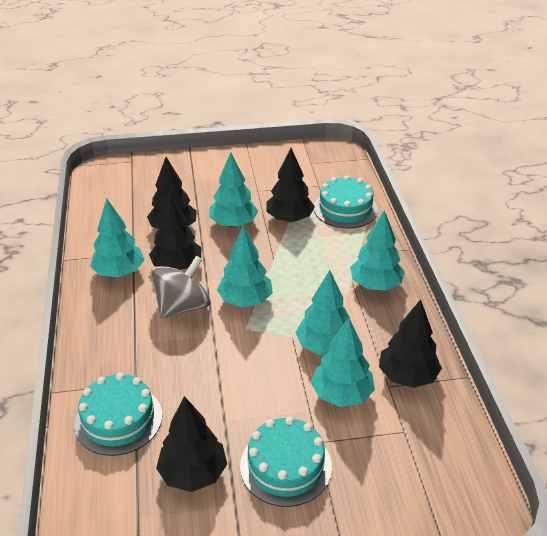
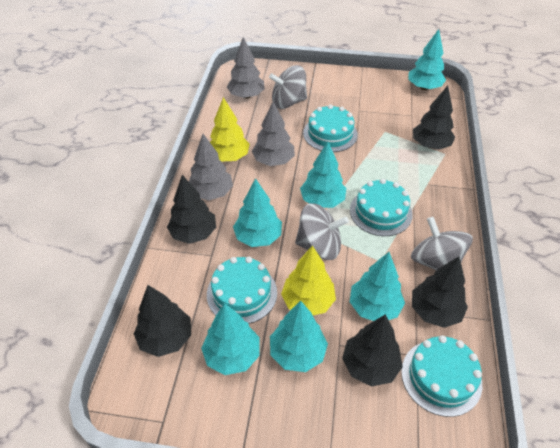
grey spinning top: 1 -> 3
grey tree: 0 -> 3
turquoise cake: 3 -> 4
yellow tree: 0 -> 2

